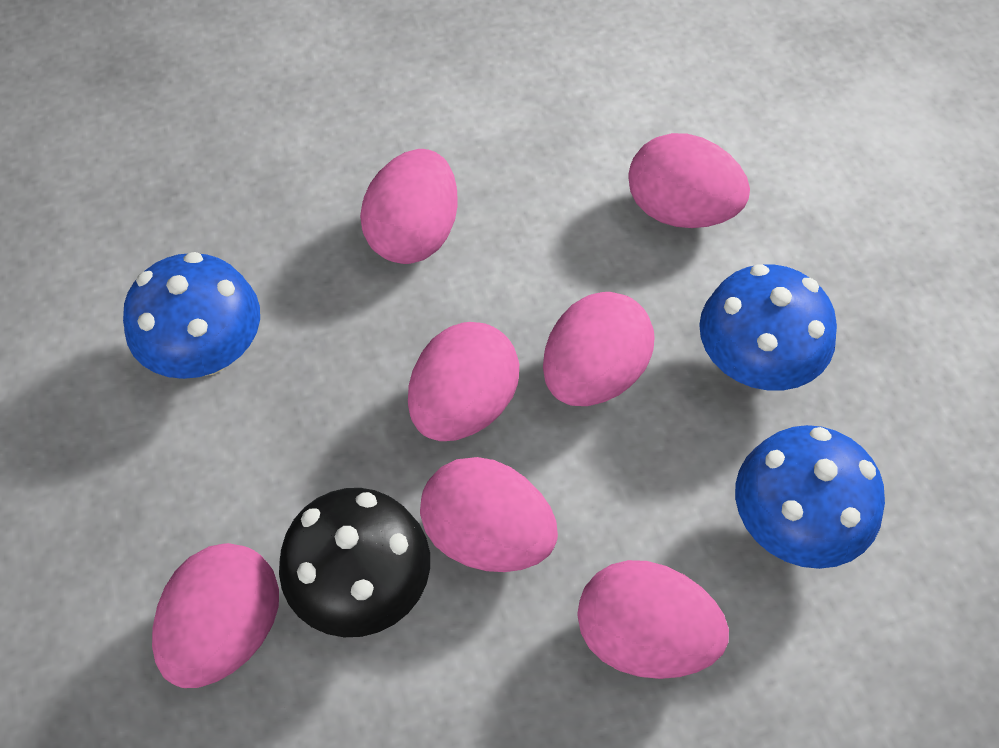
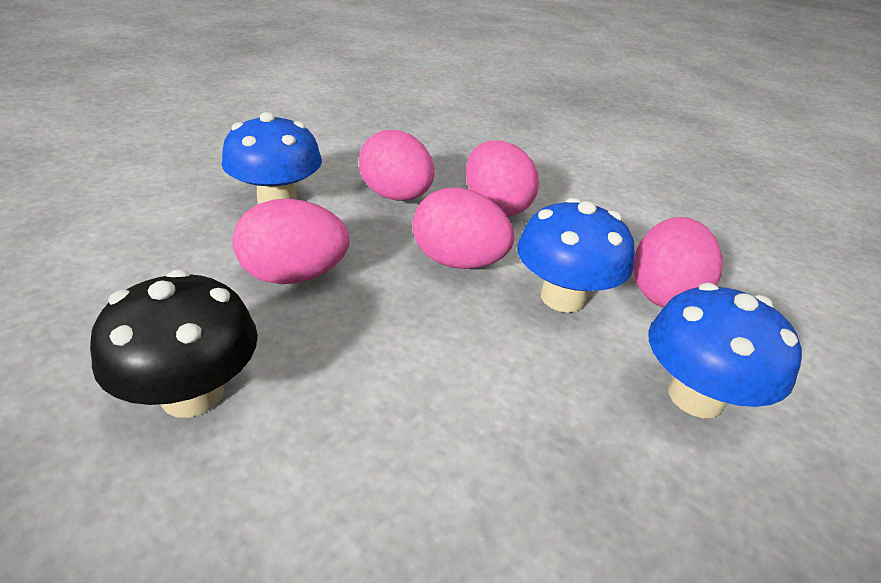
pink egg: 7 -> 5

